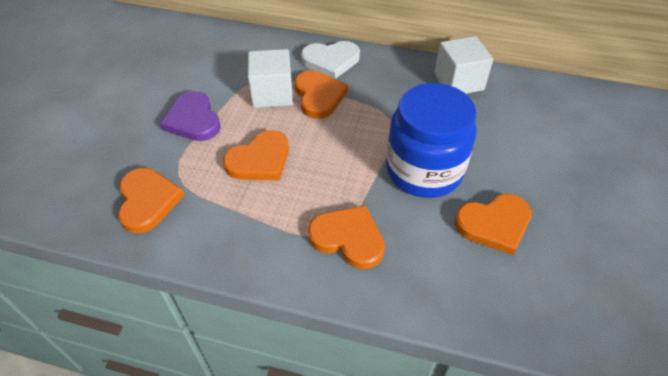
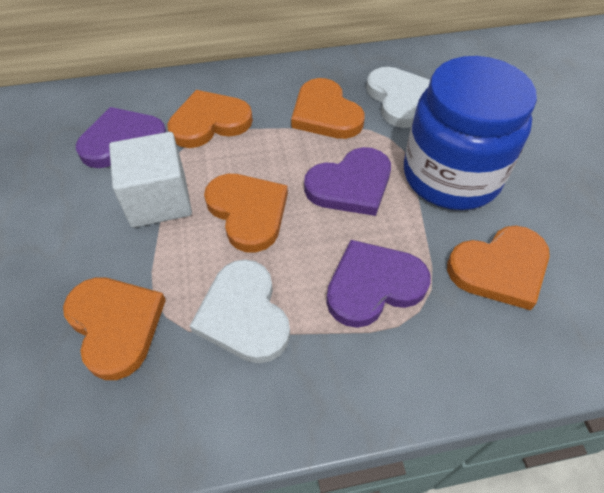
purple heart: 1 -> 3
white cube: 2 -> 1
white heart: 1 -> 2

